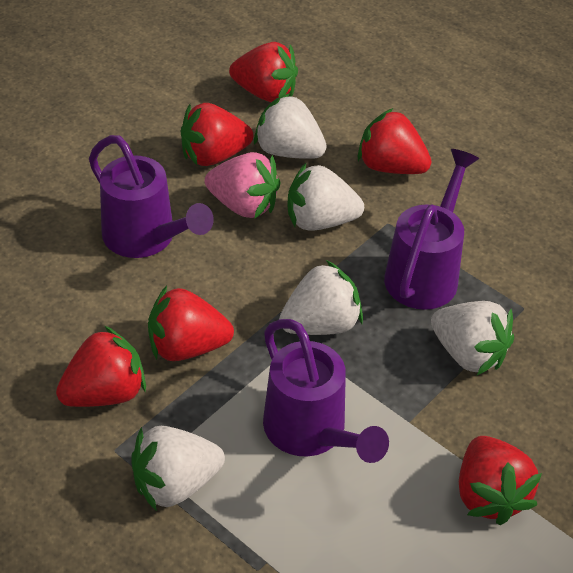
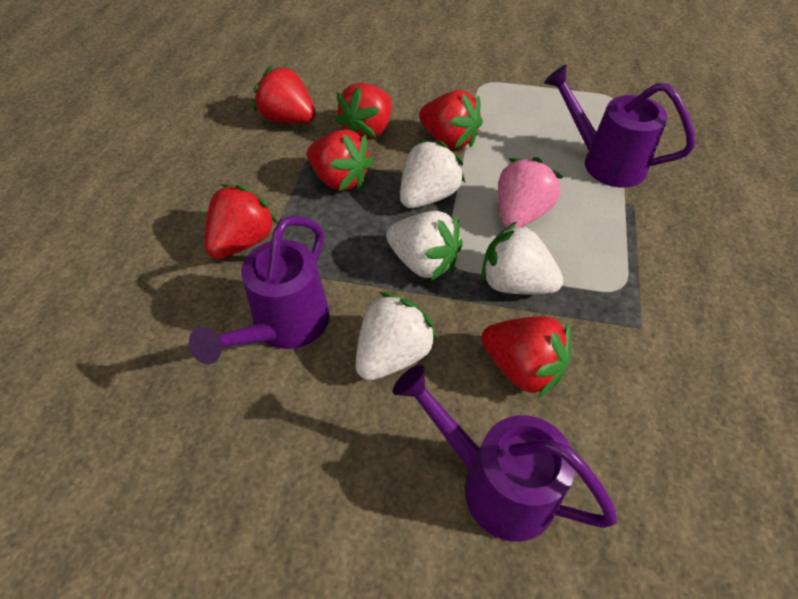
white strawberry: 5 -> 4

